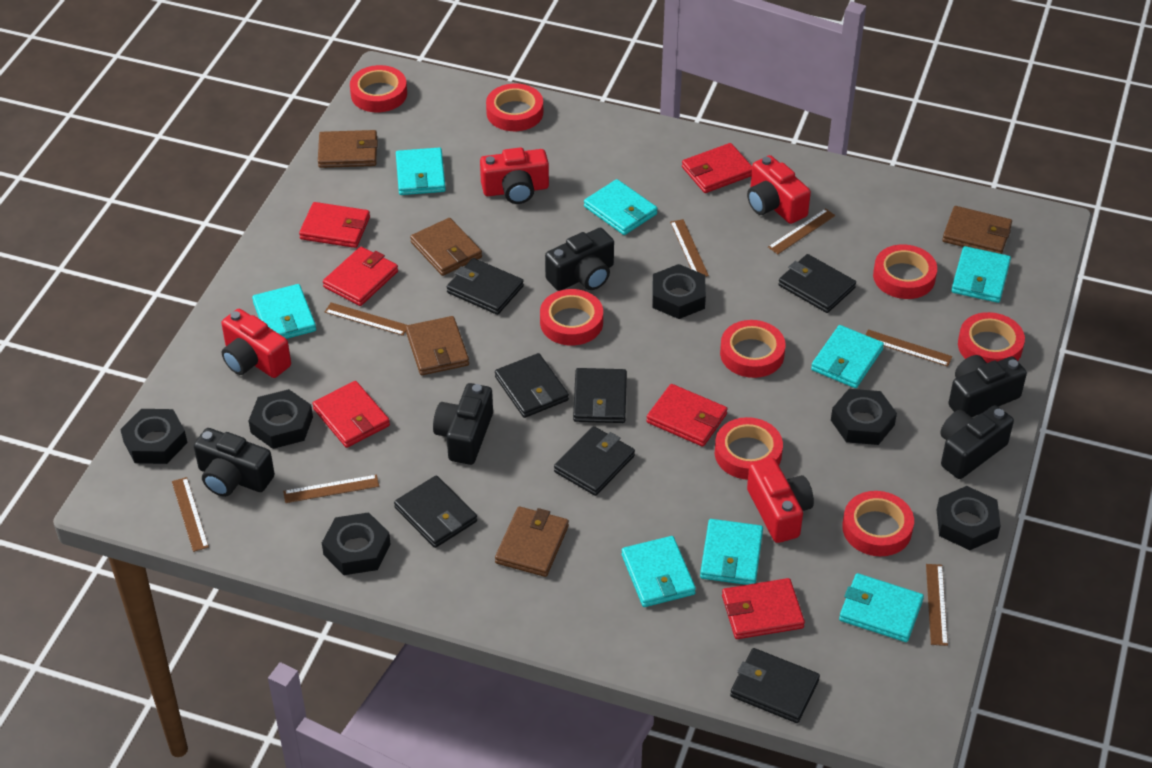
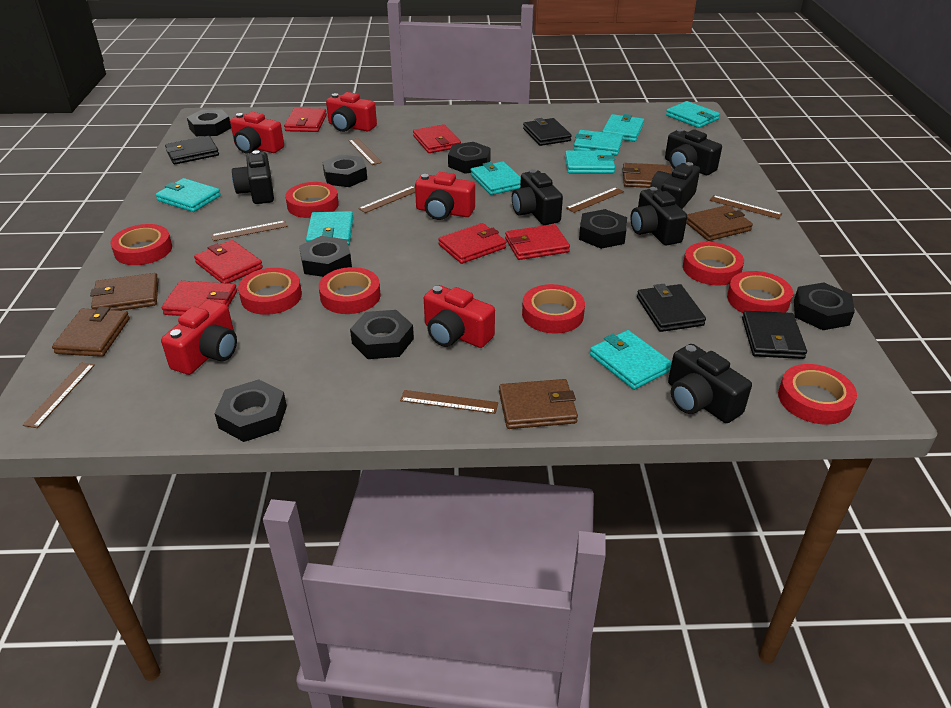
black camera: 5 -> 6
black nut: 6 -> 8
black wallet: 7 -> 4
red camera: 4 -> 5

